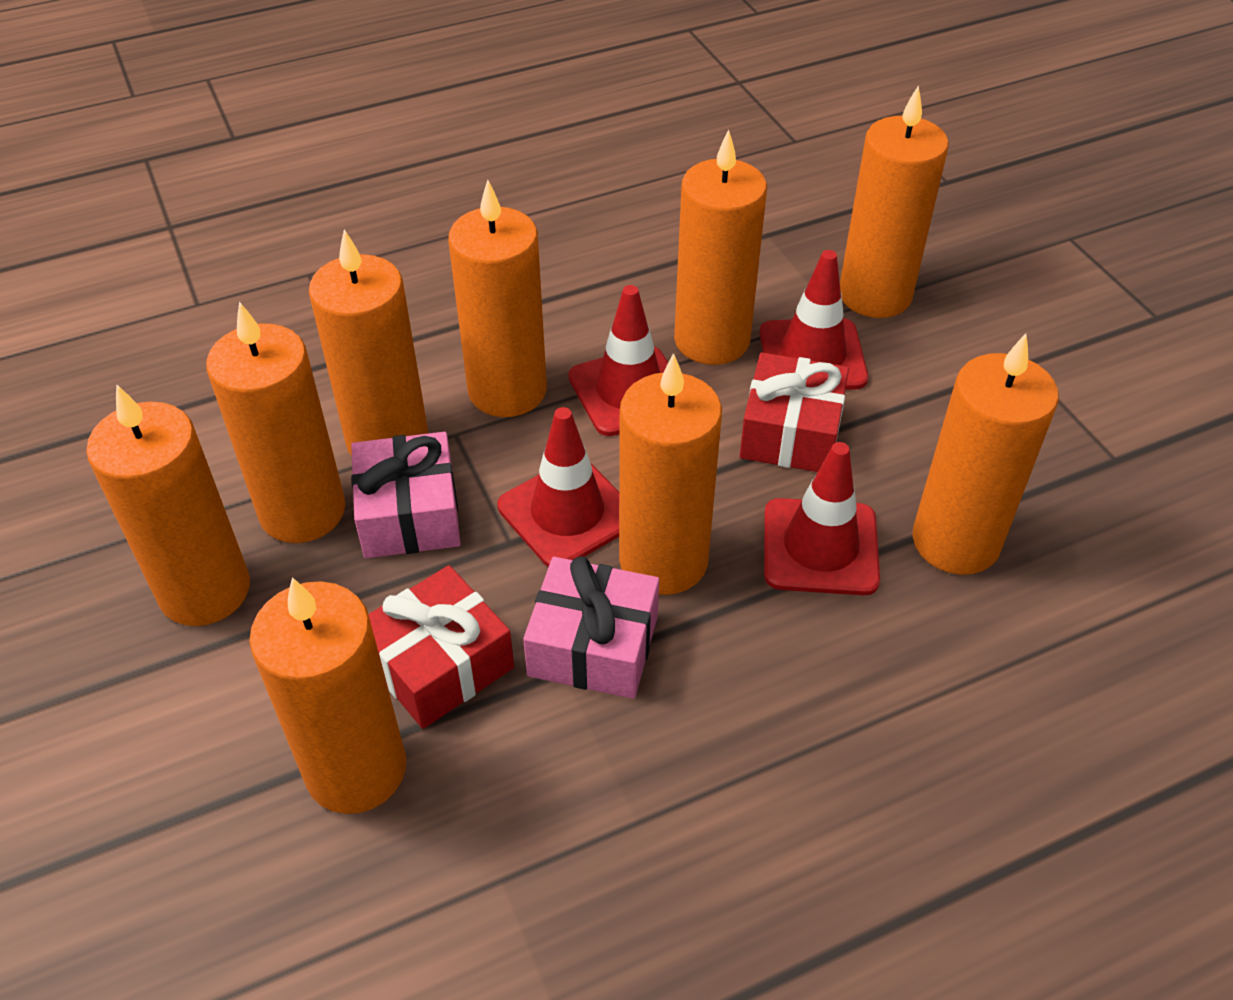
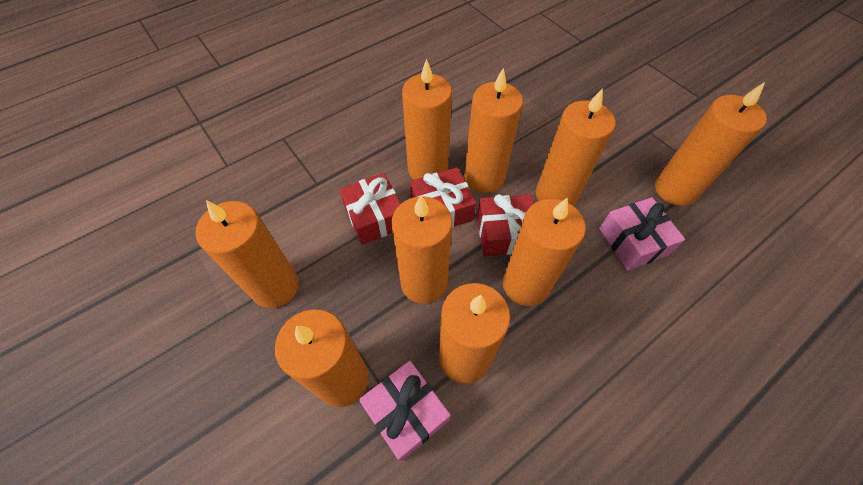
red gift: 2 -> 3
red traffic cone: 4 -> 0

